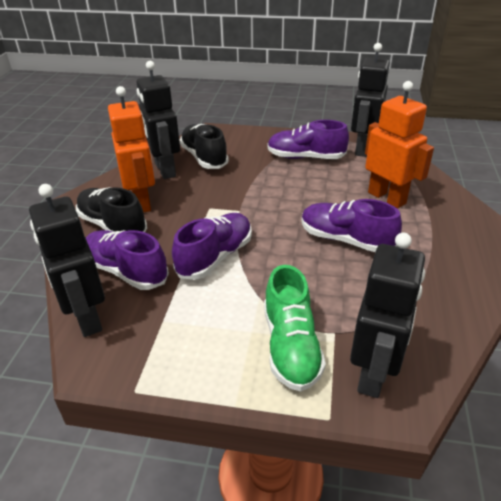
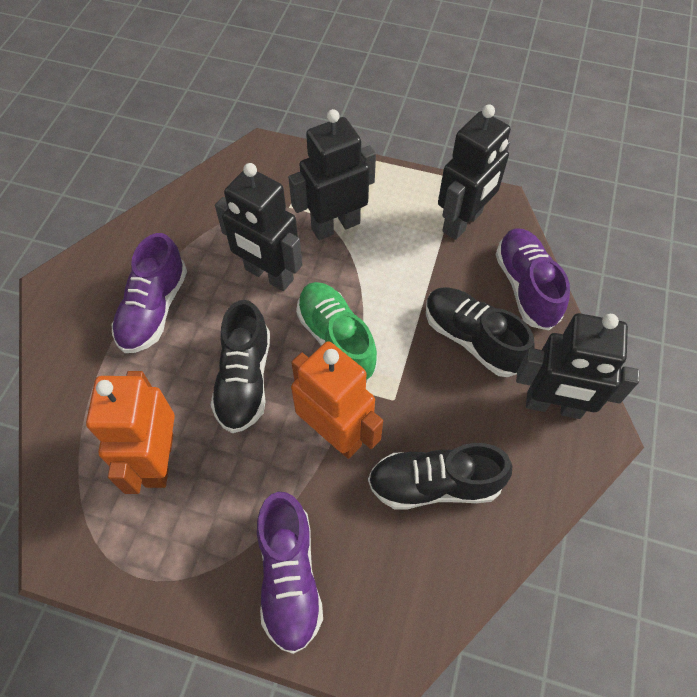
black shoe: 2 -> 3
purple shoe: 4 -> 3

